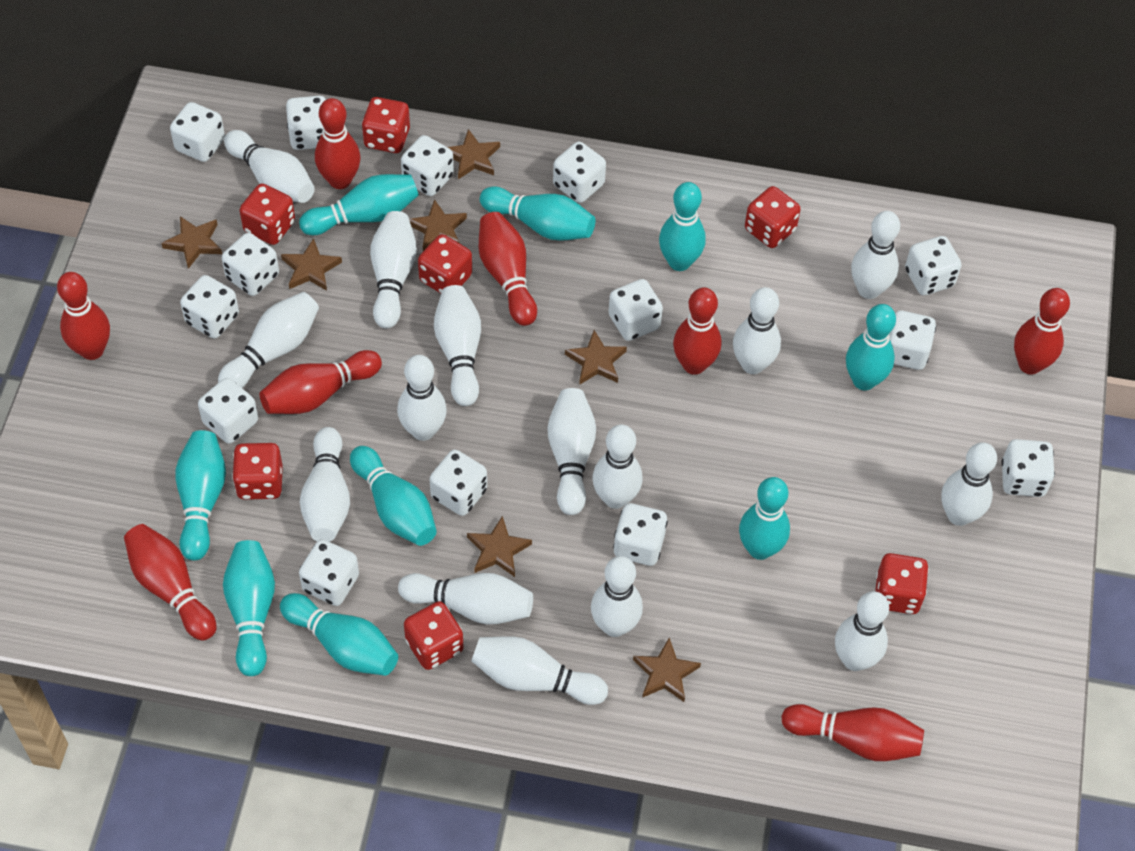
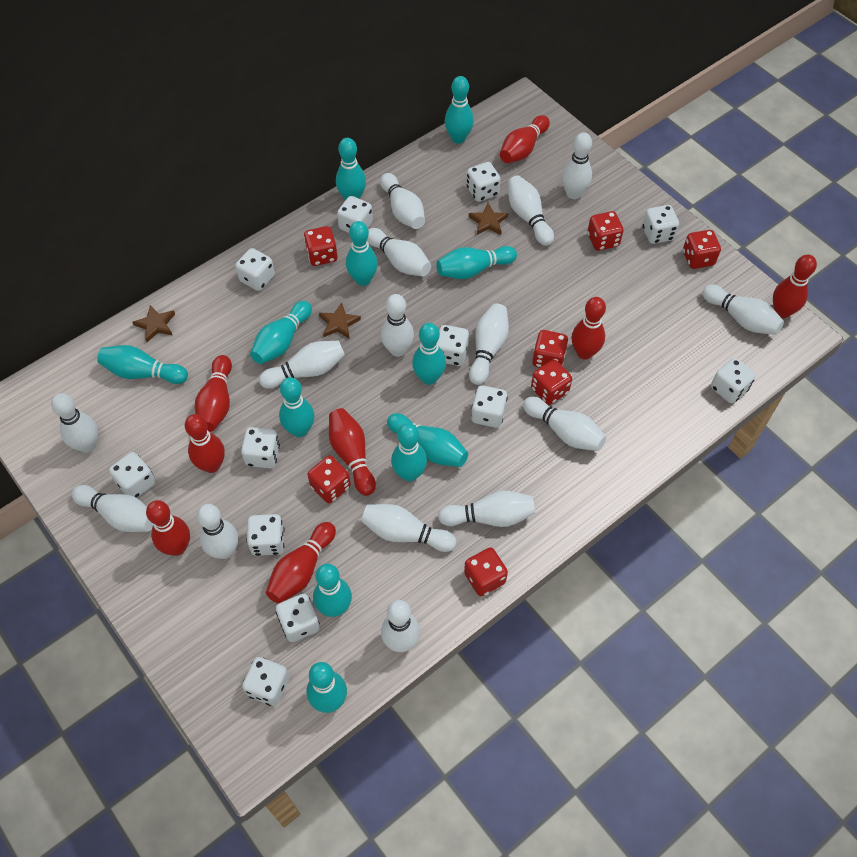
brown star: 7 -> 3
turquoise bowling pin: 9 -> 12
white dice: 14 -> 12

